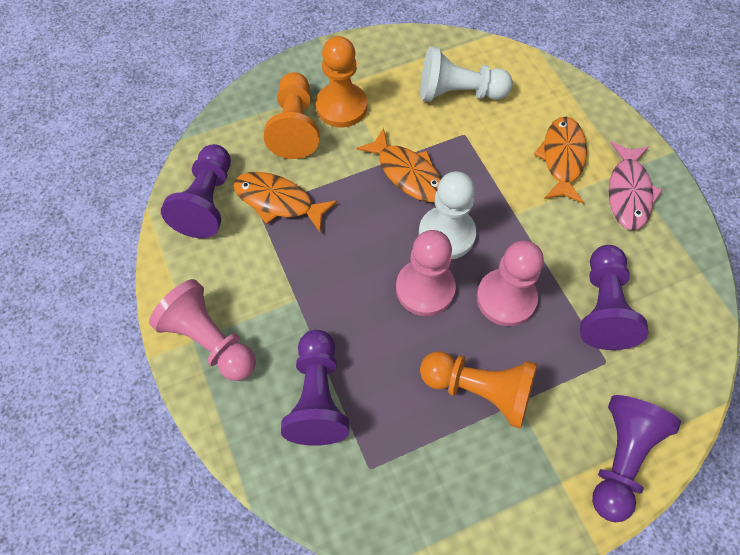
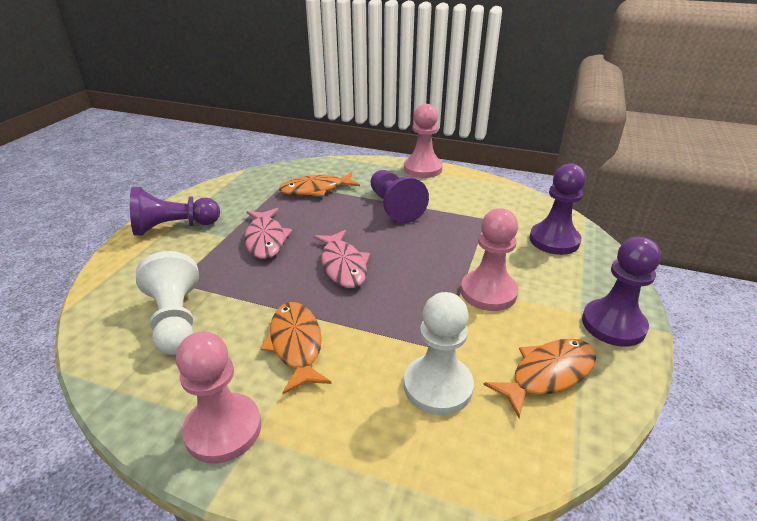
orange pawn: 3 -> 0
pink fish: 1 -> 2

